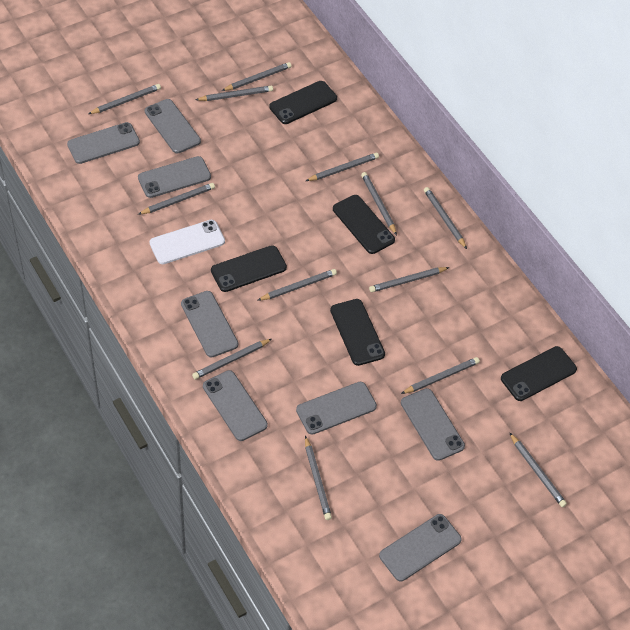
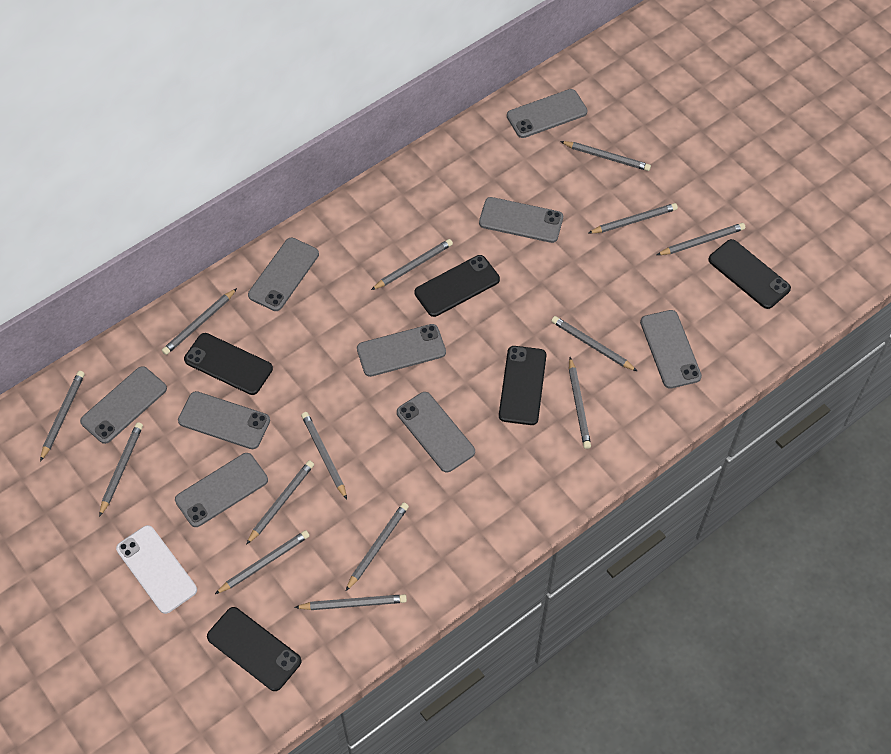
grey pencil: 13 -> 14
grey phone: 8 -> 9

